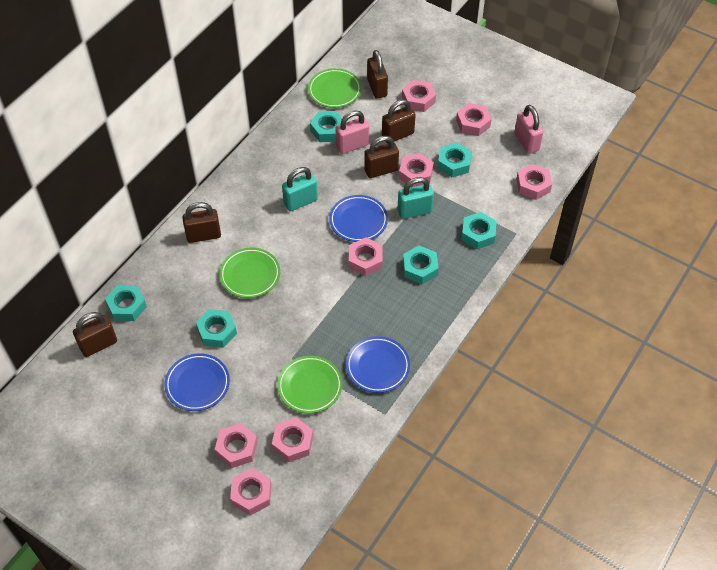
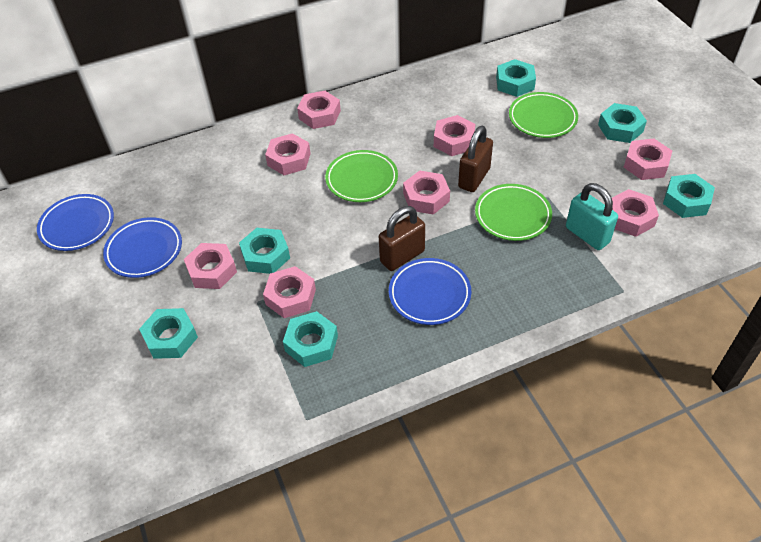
brown padlock: 5 -> 2
pink padlock: 2 -> 0
turquoise padlock: 2 -> 1

